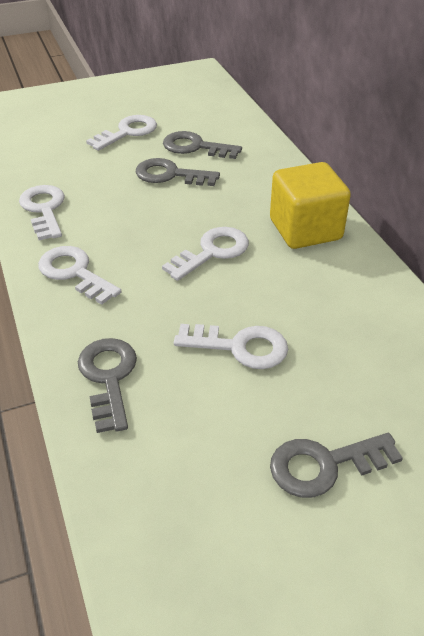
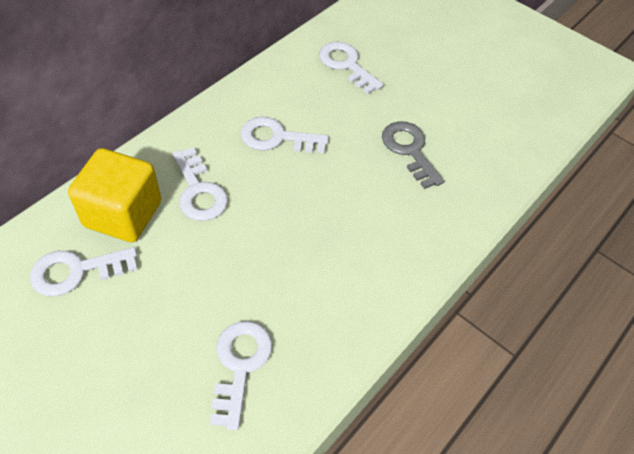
grey key: 4 -> 1

